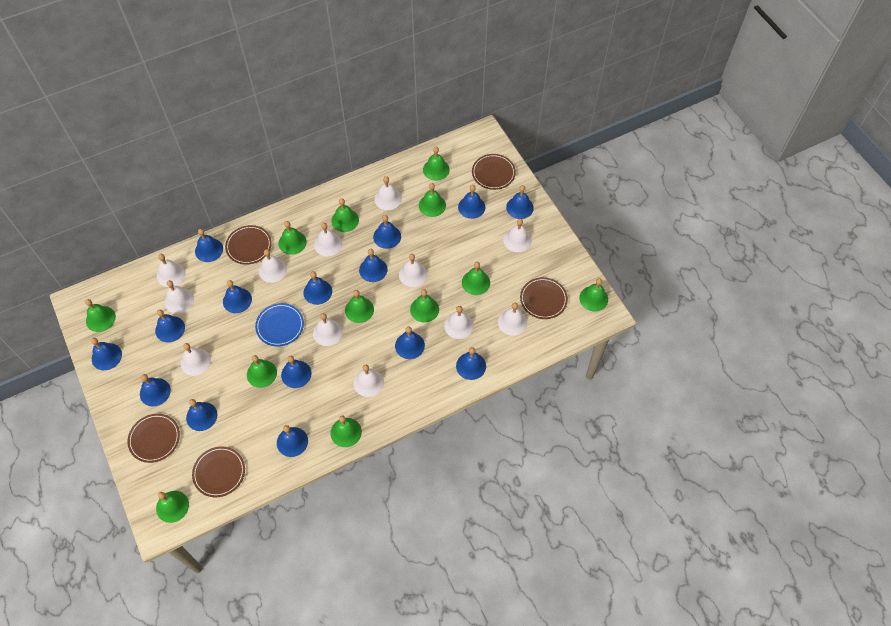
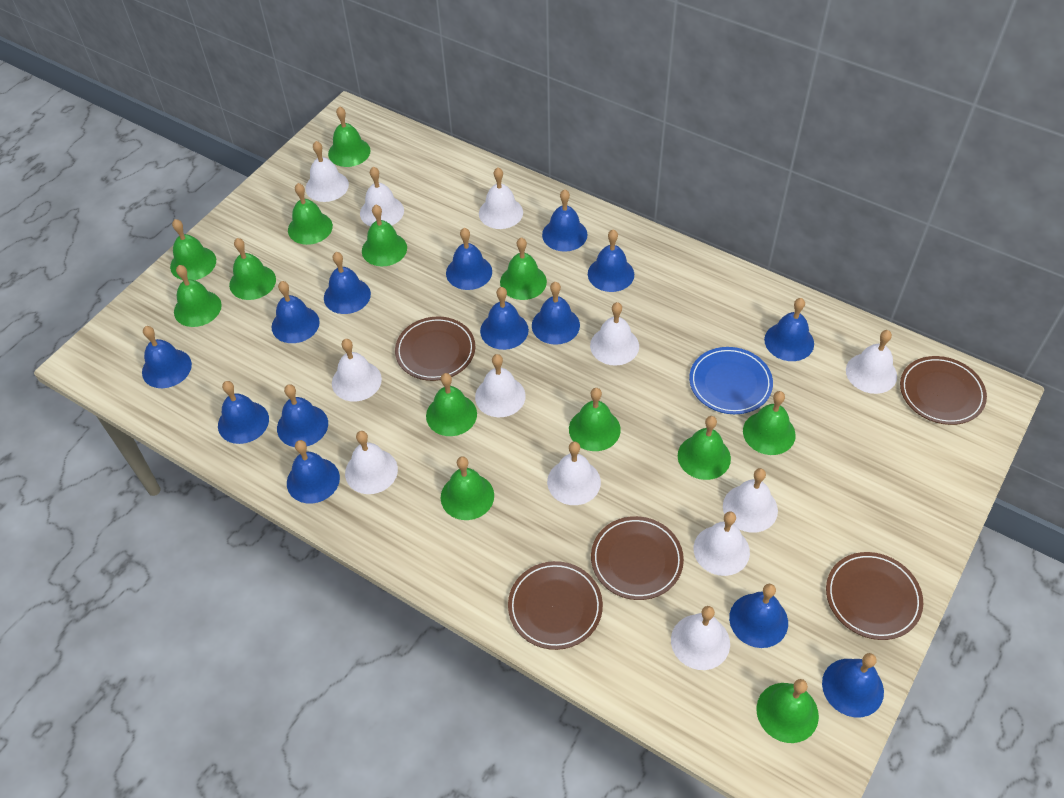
blue bell: 15 -> 14
green bell: 12 -> 13

